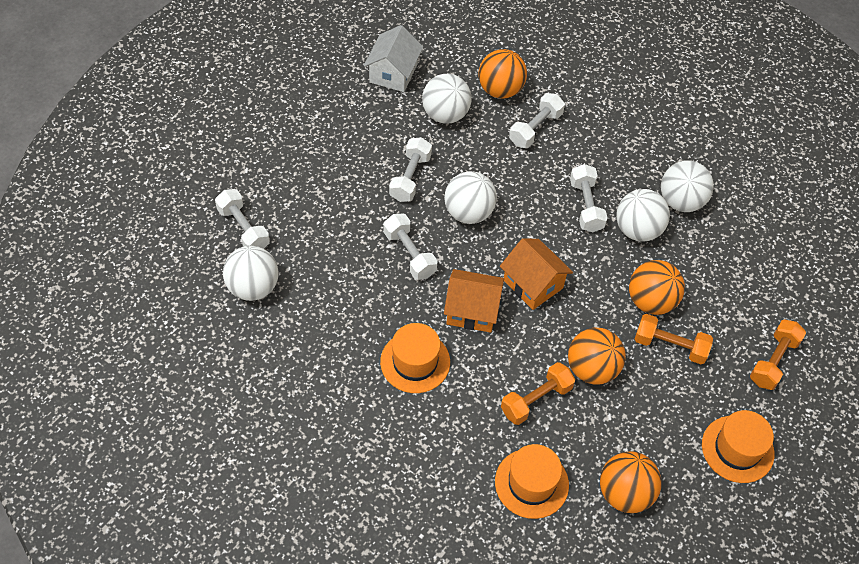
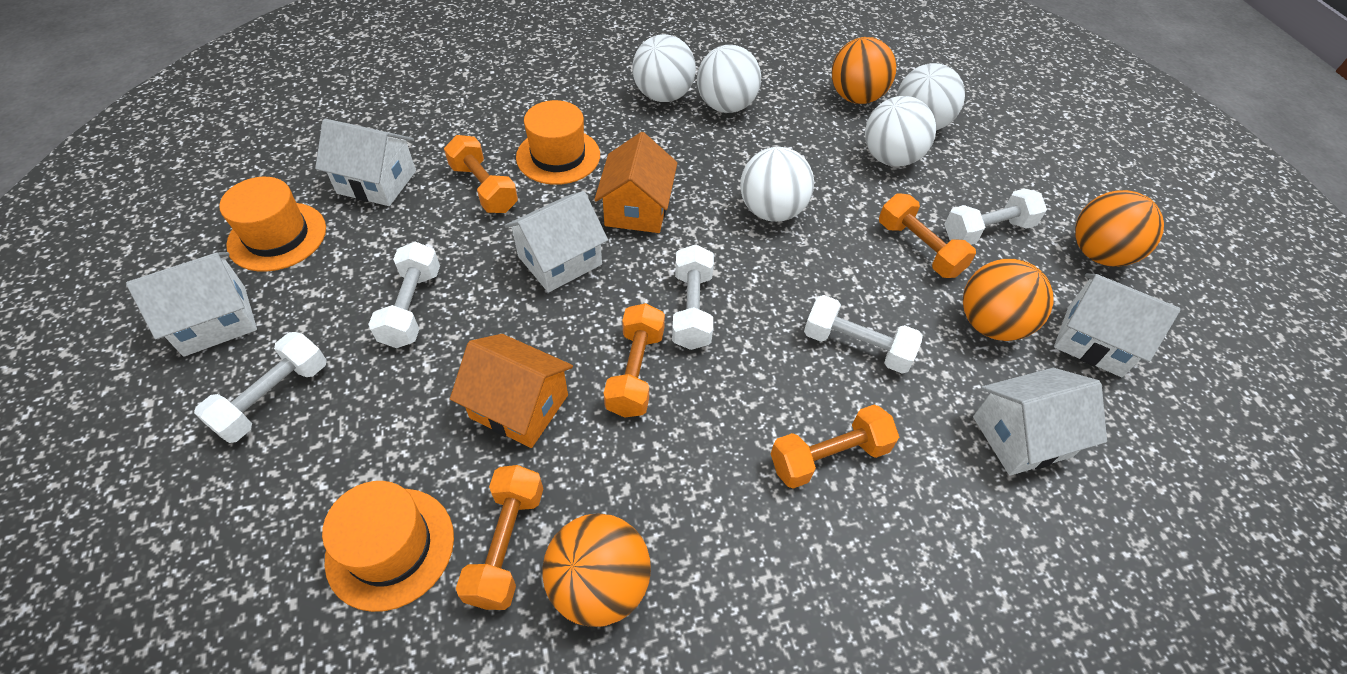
orange dumbbell: 3 -> 5
white house: 1 -> 5

